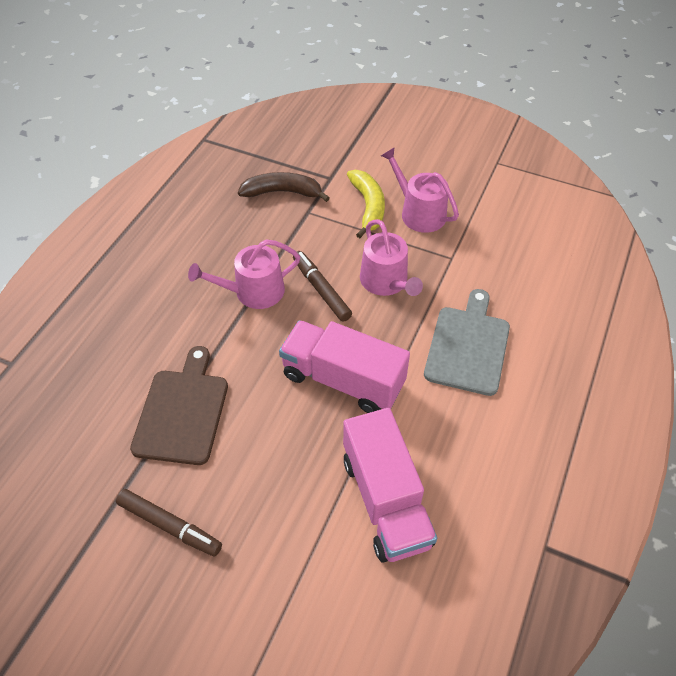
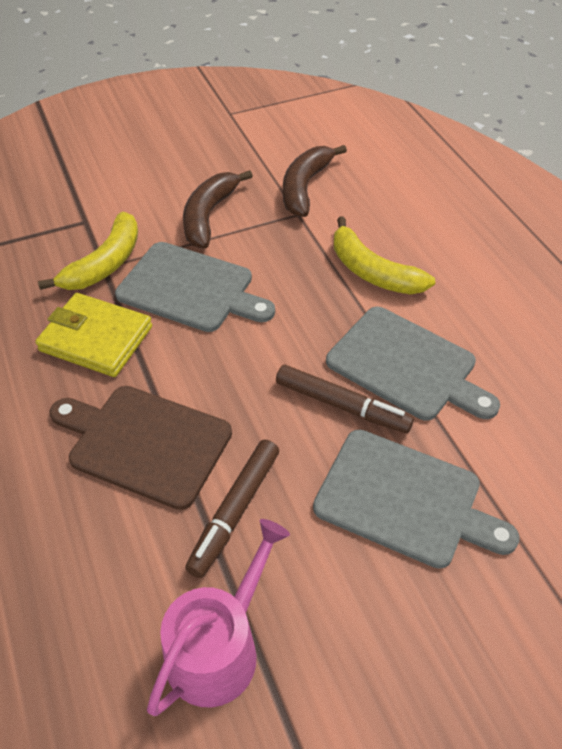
brown banana: 1 -> 2
grey cutting board: 1 -> 3
pink truck: 2 -> 0
pink watering can: 3 -> 1
yellow banana: 1 -> 2
yellow wallet: 0 -> 1

